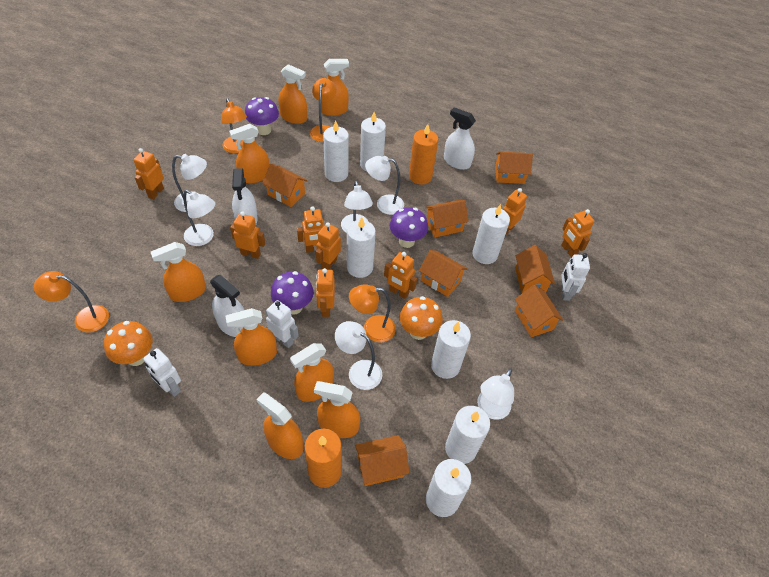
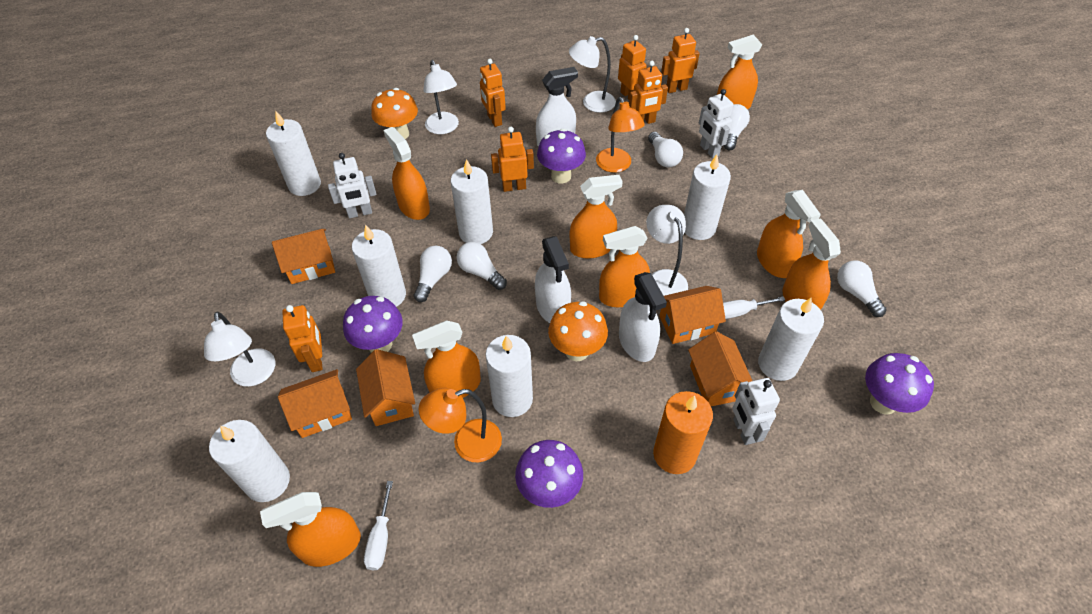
orange candle: 2 -> 1
orange house: 7 -> 5
orange lamp: 4 -> 2
orange robot: 8 -> 6
purple mushroom: 3 -> 4
white lamp: 6 -> 4
white light bulb: 0 -> 5
white screwdriver: 0 -> 2

